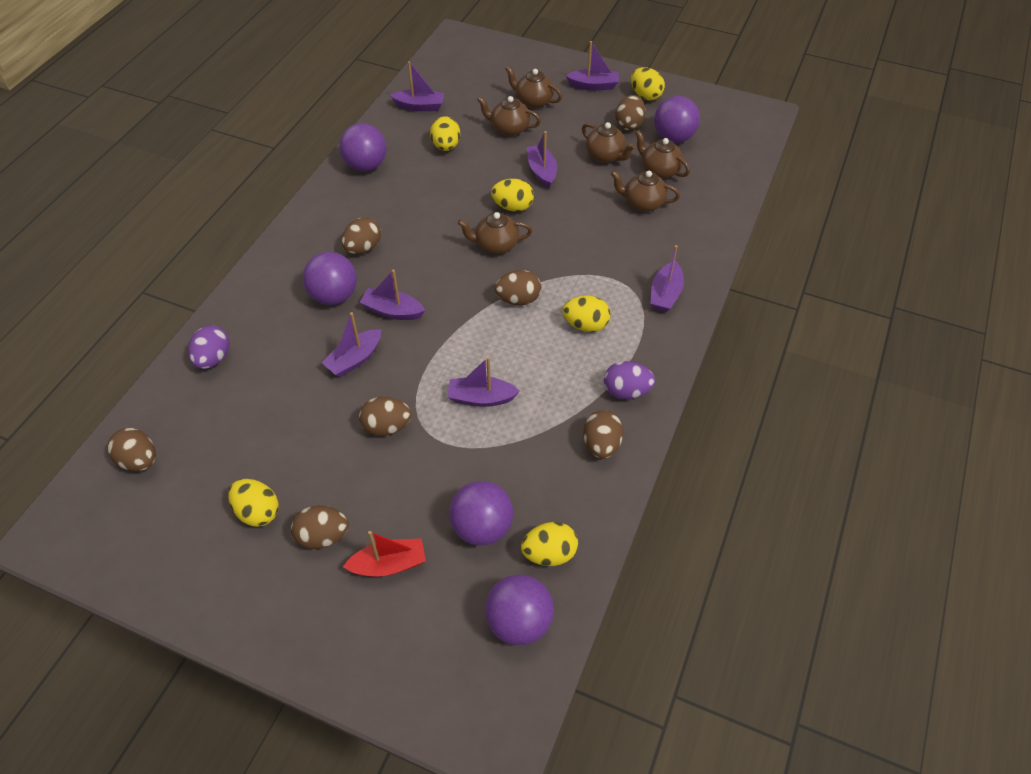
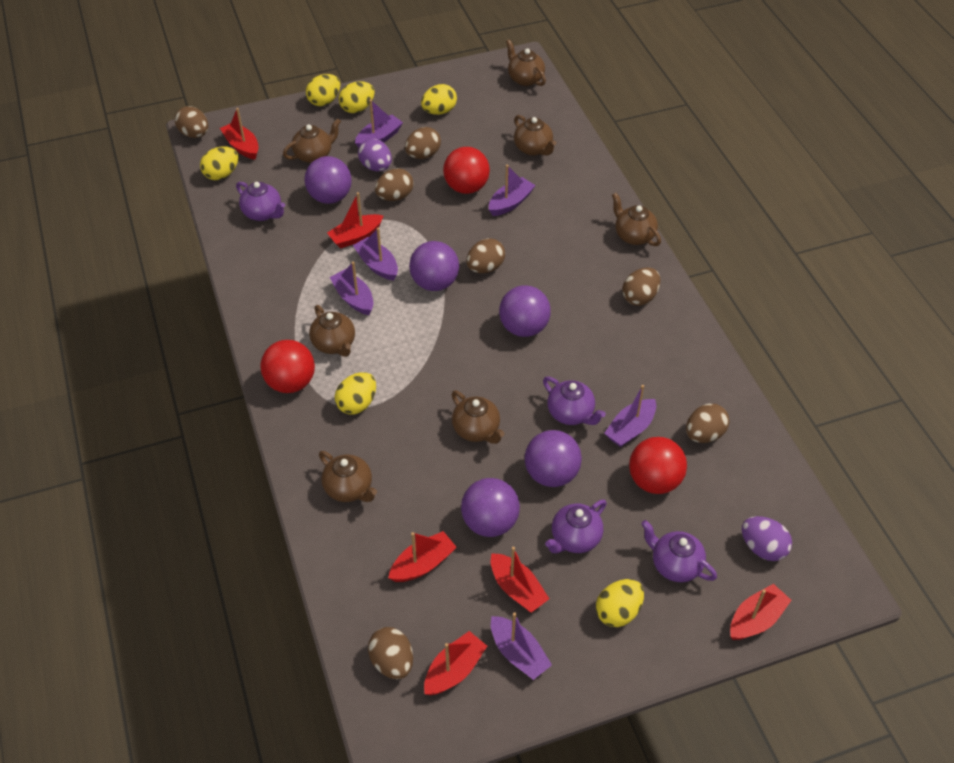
brown teapot: 6 -> 7
purple boat: 7 -> 6
purple teapot: 0 -> 4
red ball: 0 -> 3
red boat: 1 -> 6

